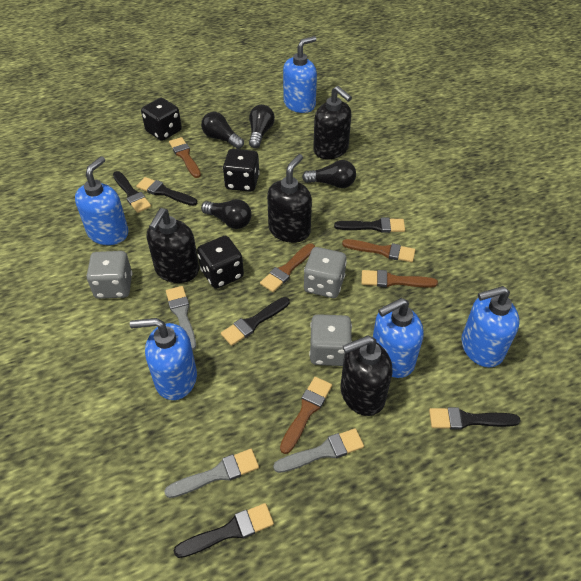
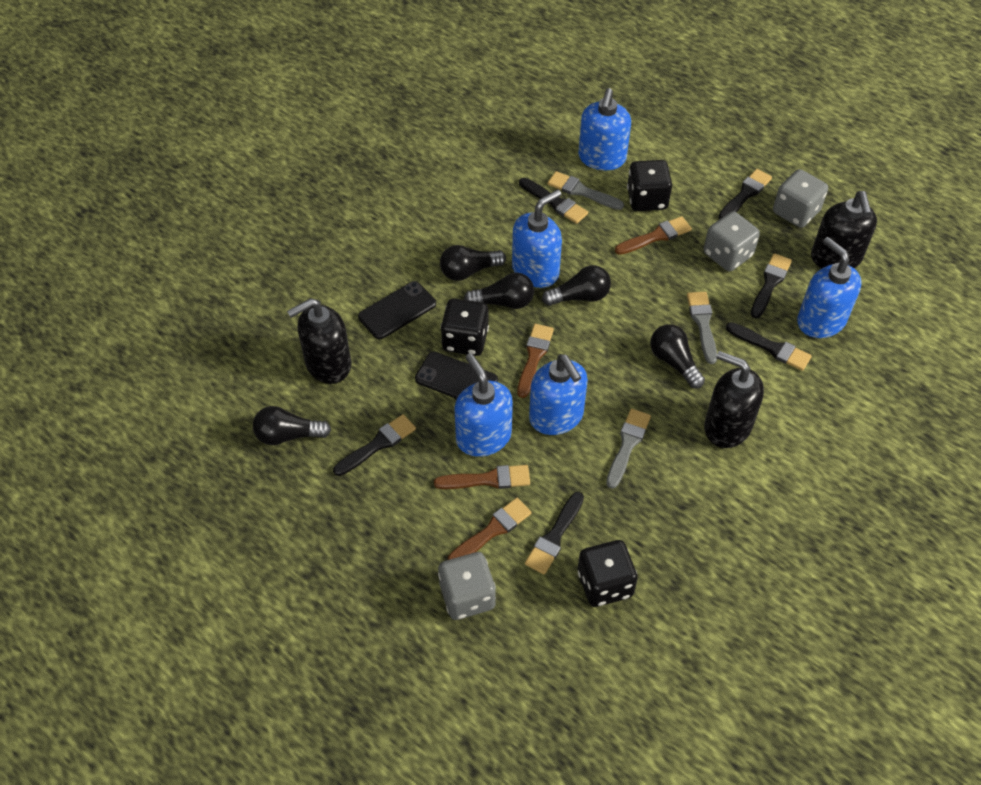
black light bulb: 4 -> 5
black phone: 0 -> 2
black soap dispenser: 4 -> 3
brown brush: 5 -> 4

